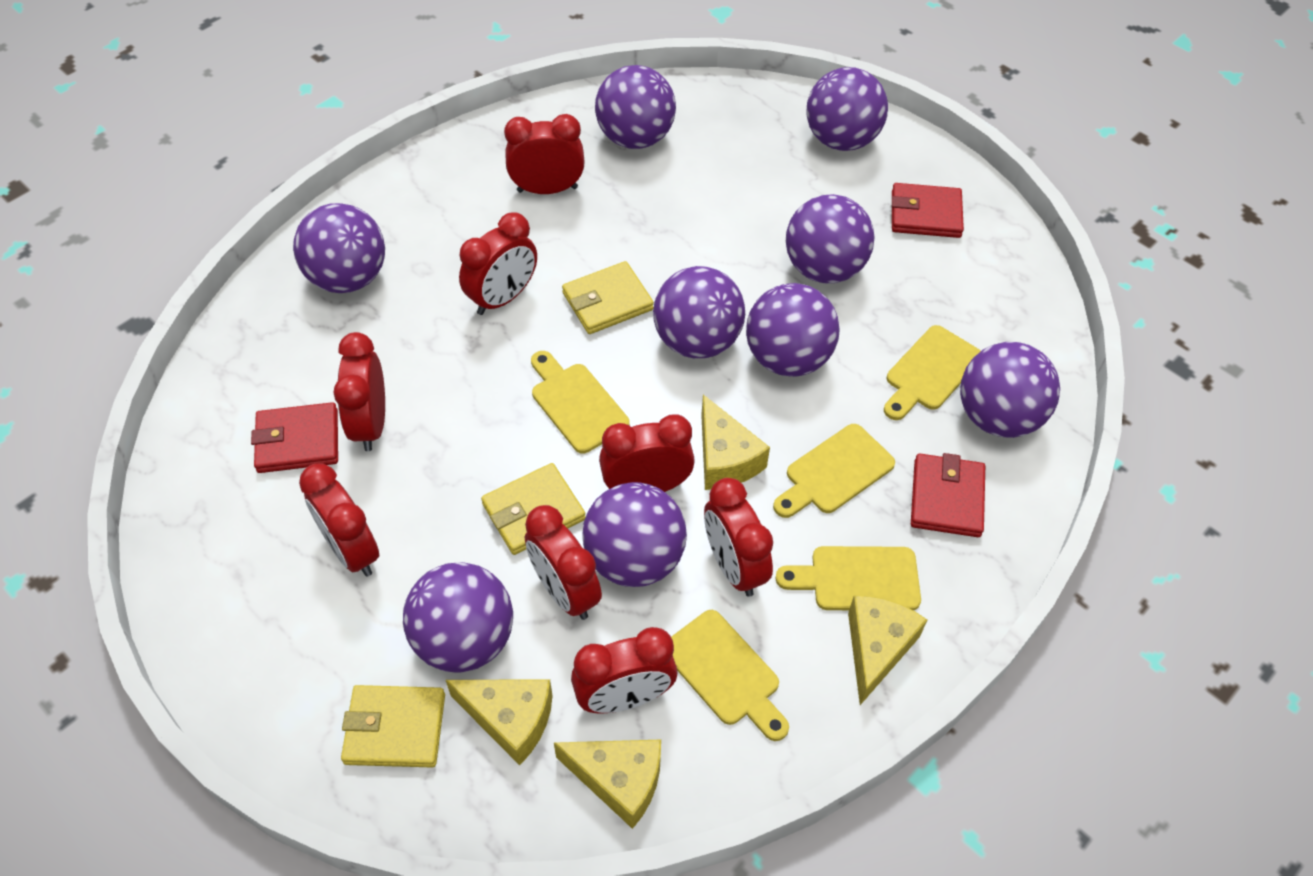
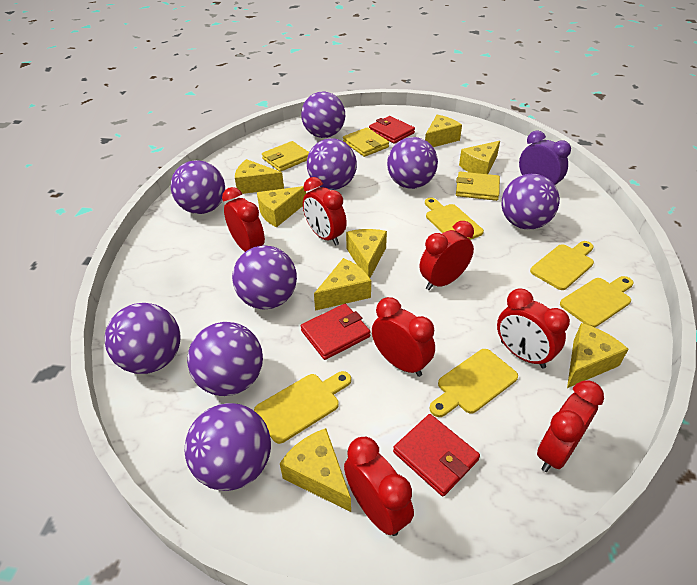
purple clock: 0 -> 1
red clock: 8 -> 7
yellow cheese: 4 -> 8

